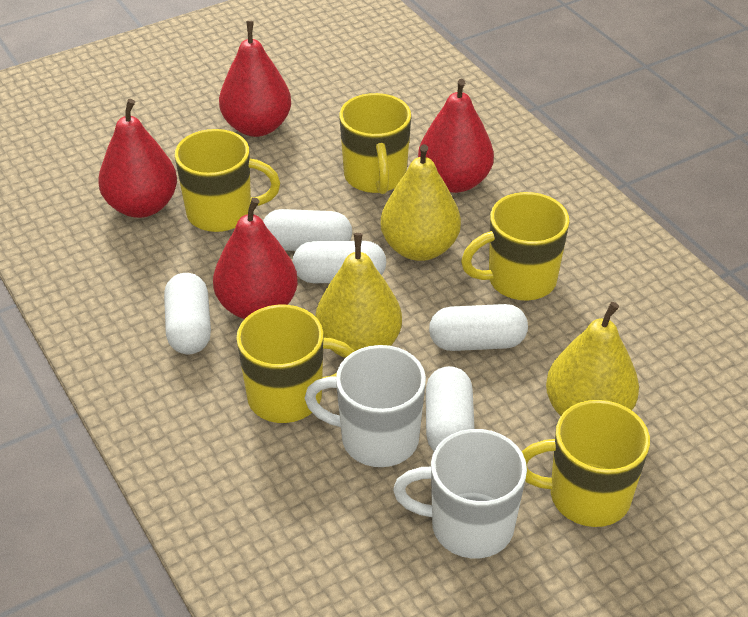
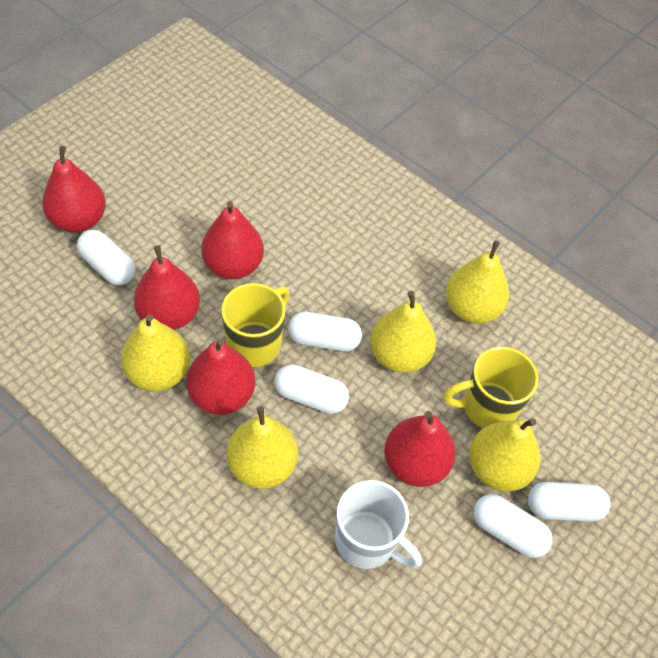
red pear: 4 -> 5
white mug: 2 -> 1
yellow mug: 5 -> 2
yellow pear: 3 -> 5

